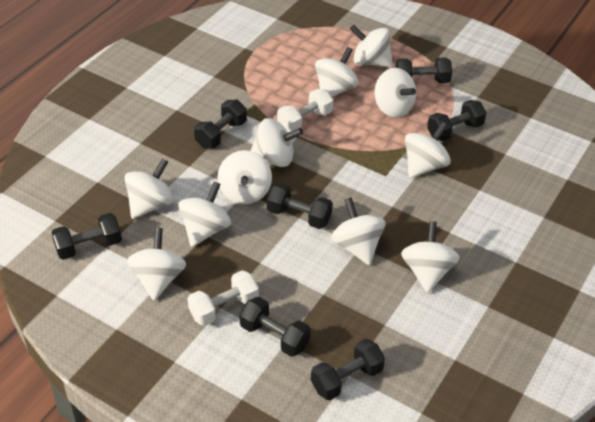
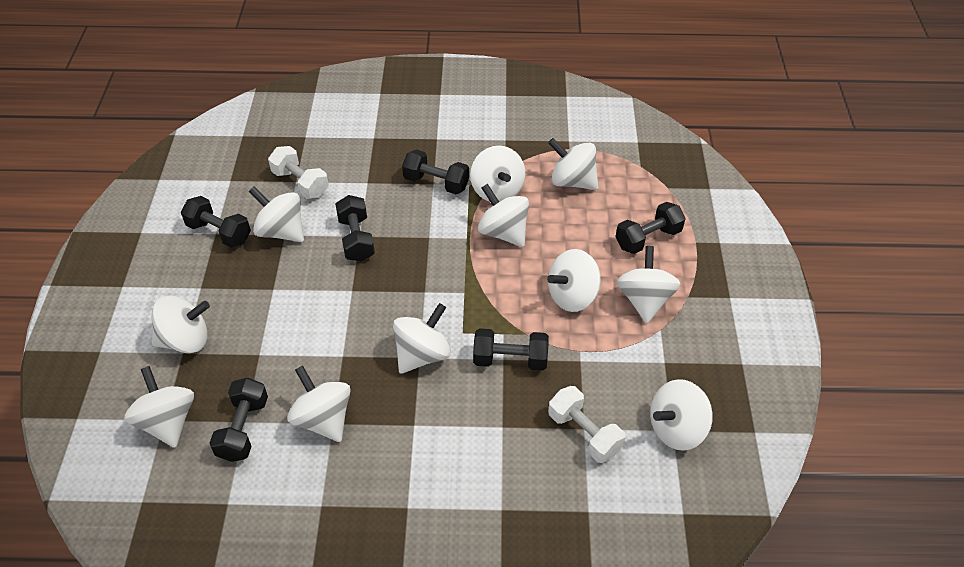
black dumbbell: 7 -> 6

